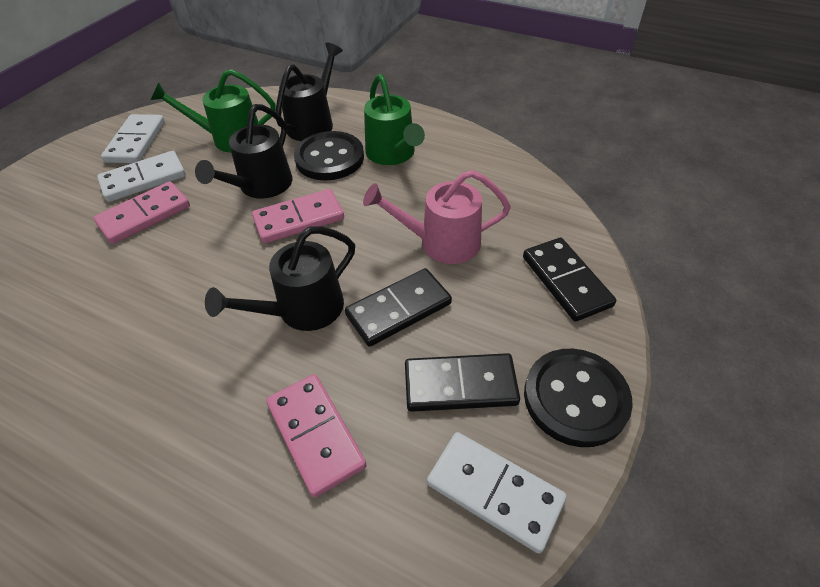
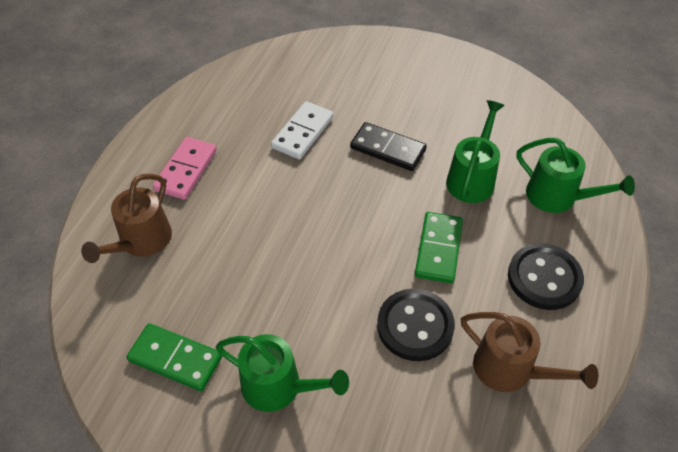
black domino: 3 -> 1
black watering can: 3 -> 0
brown watering can: 0 -> 2
green domino: 0 -> 2
green watering can: 2 -> 3
pink domino: 3 -> 1
pink watering can: 1 -> 0
white domino: 3 -> 1

